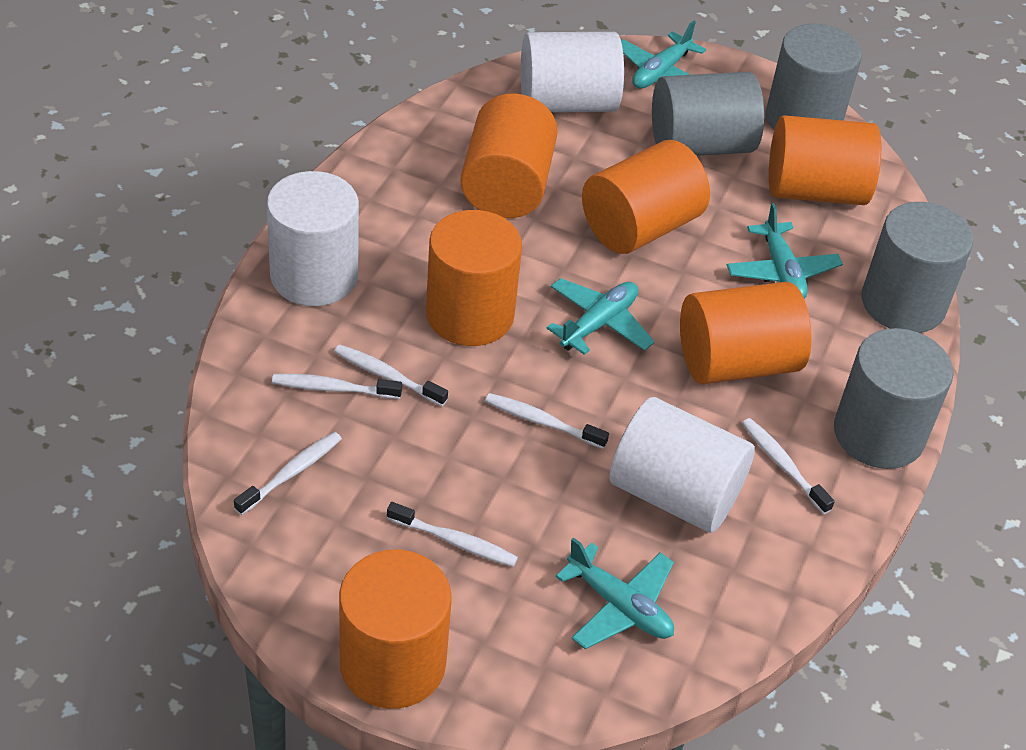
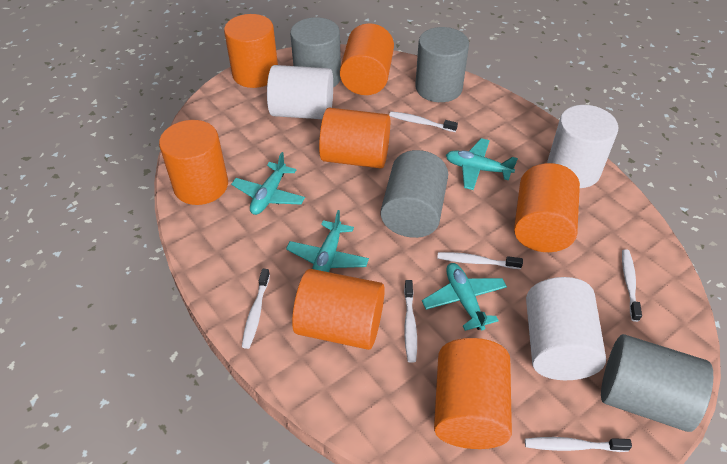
orange cylinder: 6 -> 7

